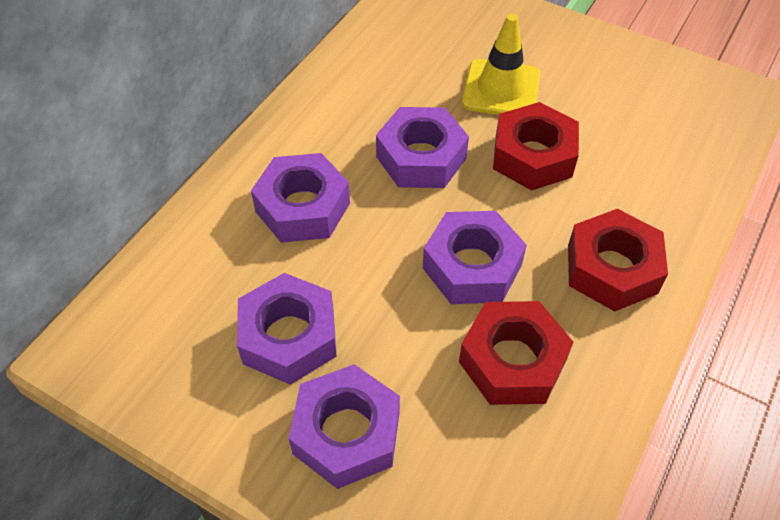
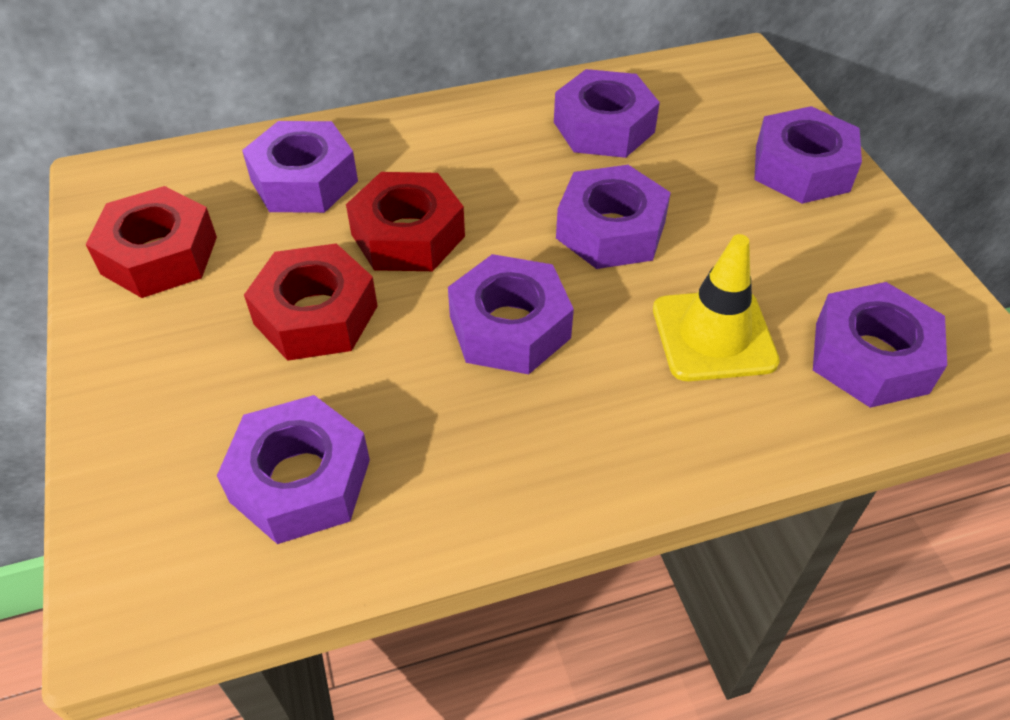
purple nut: 5 -> 7

